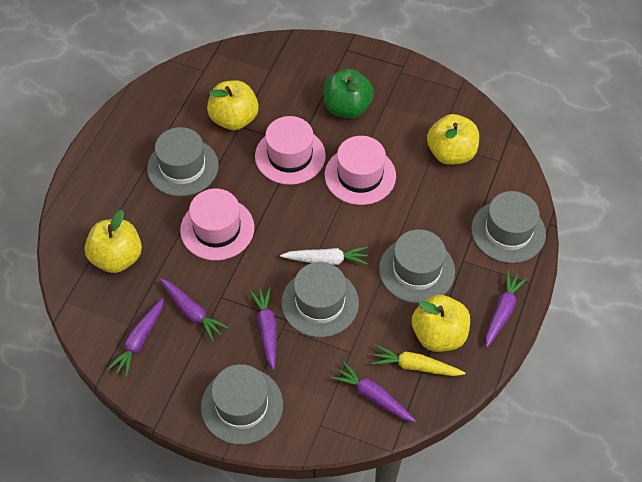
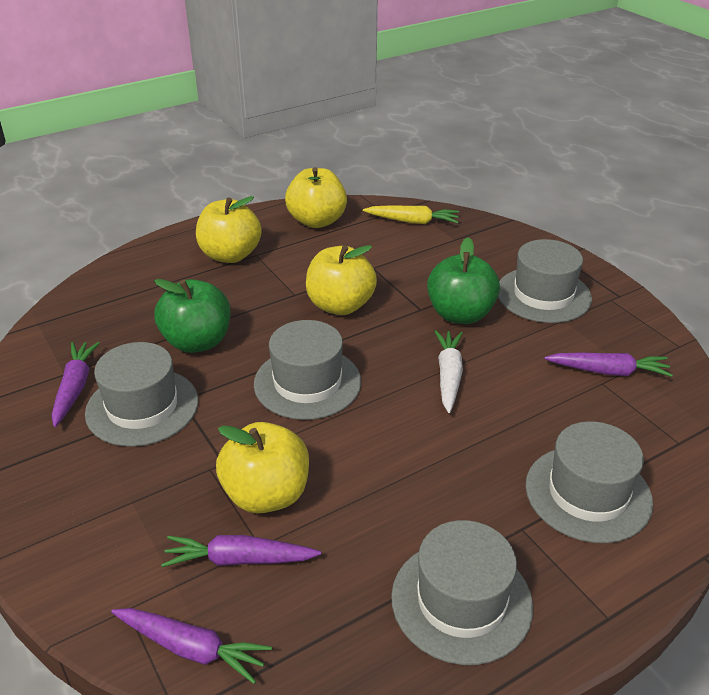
green apple: 1 -> 2
pink hat: 3 -> 0
purple carrot: 5 -> 4

